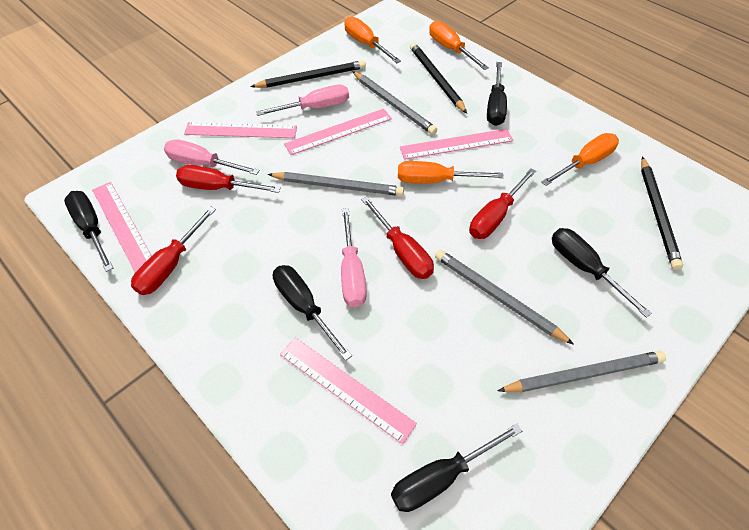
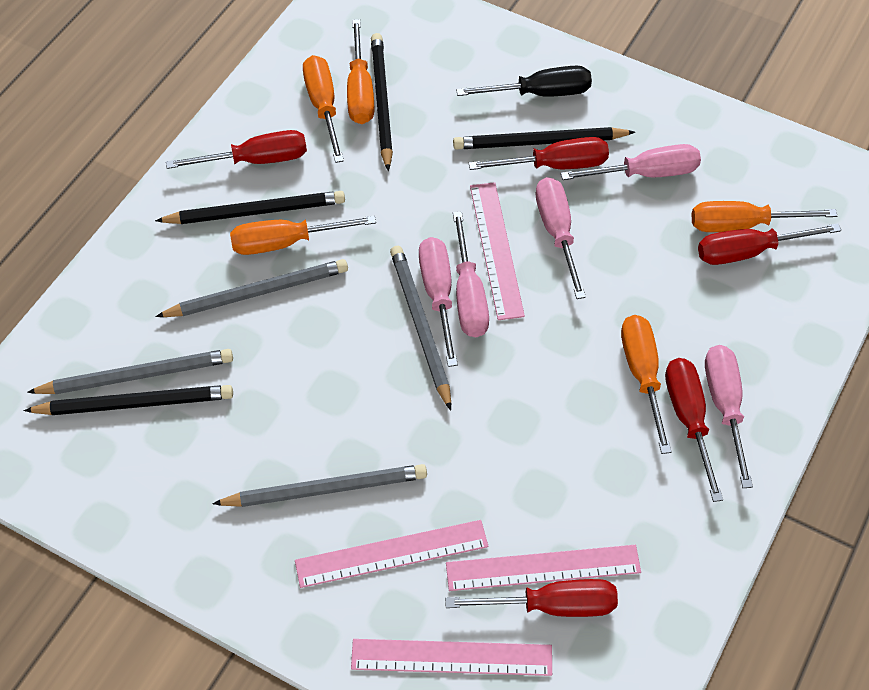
black pencil: 3 -> 4
black screwdriver: 5 -> 1
orange screwdriver: 4 -> 5
pink ruler: 5 -> 4
pink screwdriver: 3 -> 5
red screwdriver: 4 -> 5

